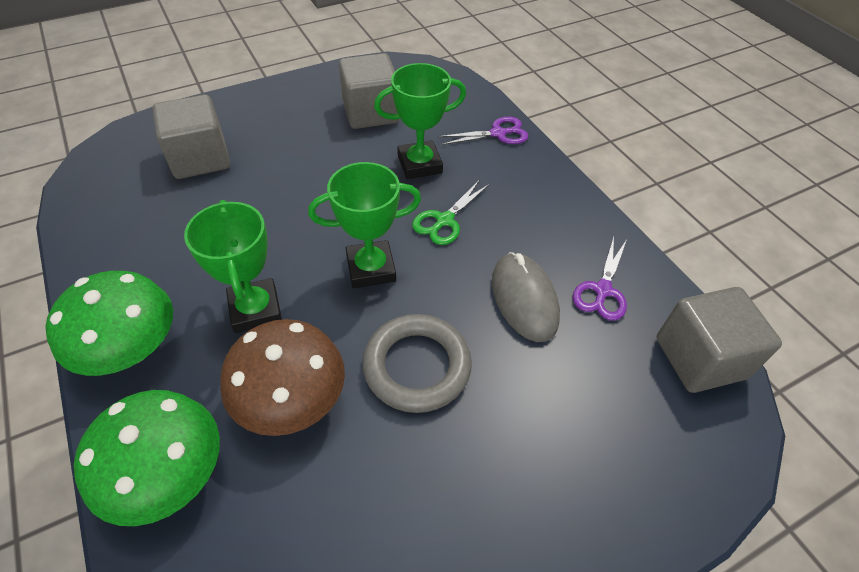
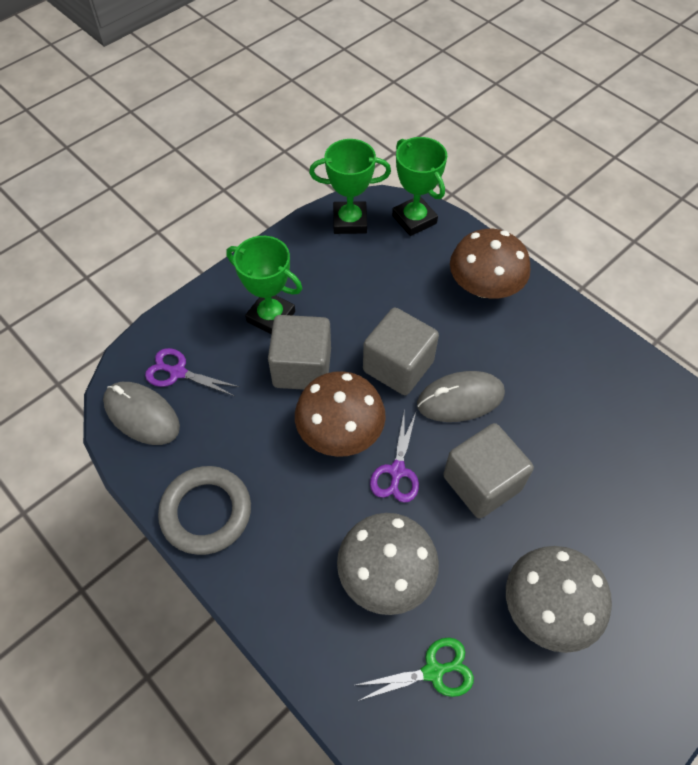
brown mushroom: 1 -> 2
green mushroom: 2 -> 0
grey mouse: 1 -> 2
grey mushroom: 0 -> 2

